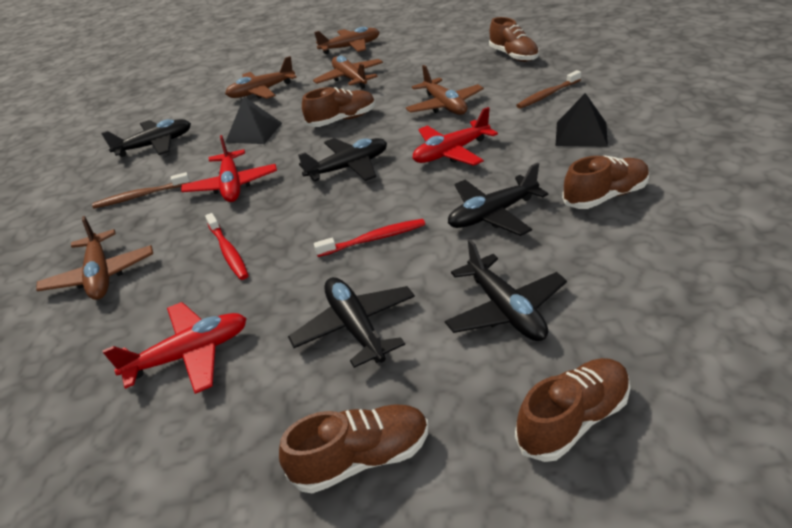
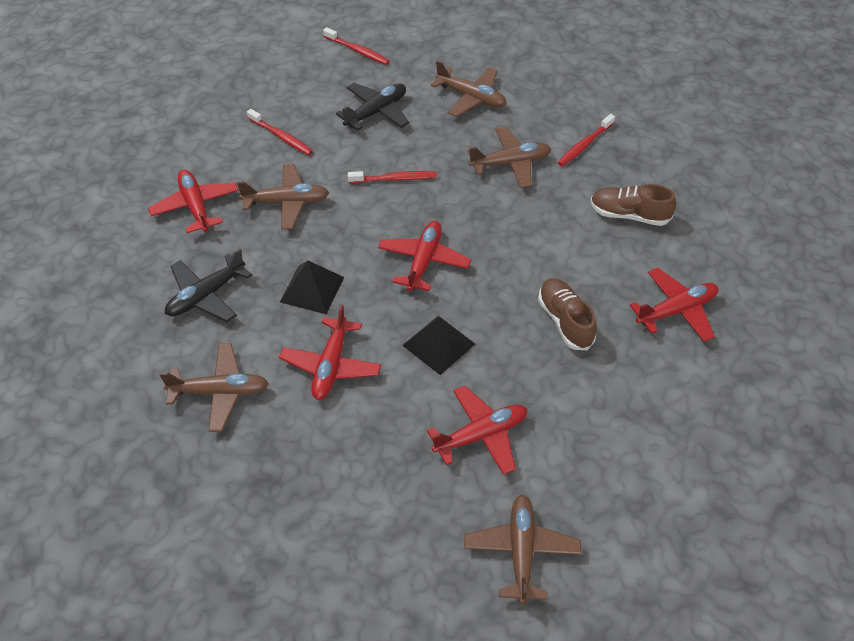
black plane: 5 -> 2
brown shoe: 5 -> 2
brown toothbrush: 2 -> 0
red plane: 3 -> 5
red toothbrush: 2 -> 4

